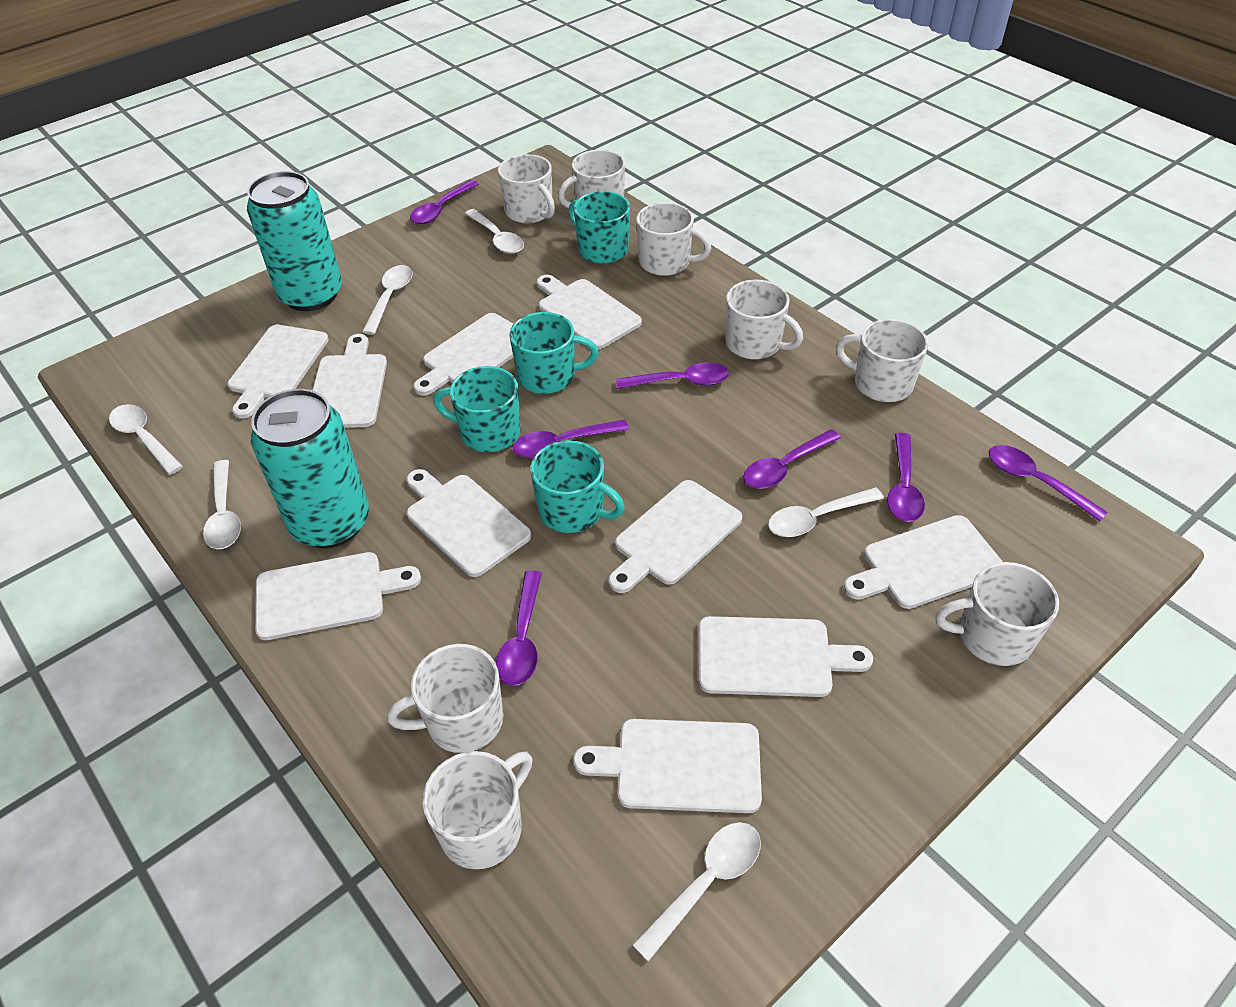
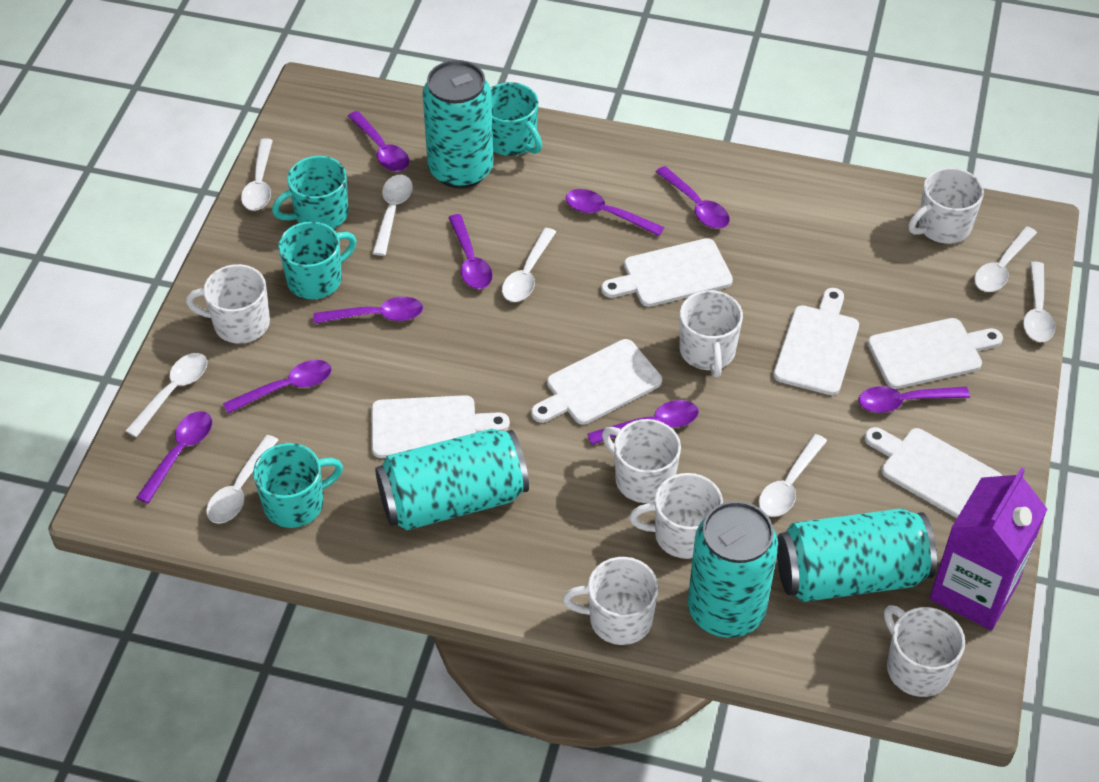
purple carton: 0 -> 1
purple spoon: 7 -> 9
turquoise can: 2 -> 4
white cutting board: 10 -> 6
white mug: 8 -> 7
white spoon: 6 -> 8

